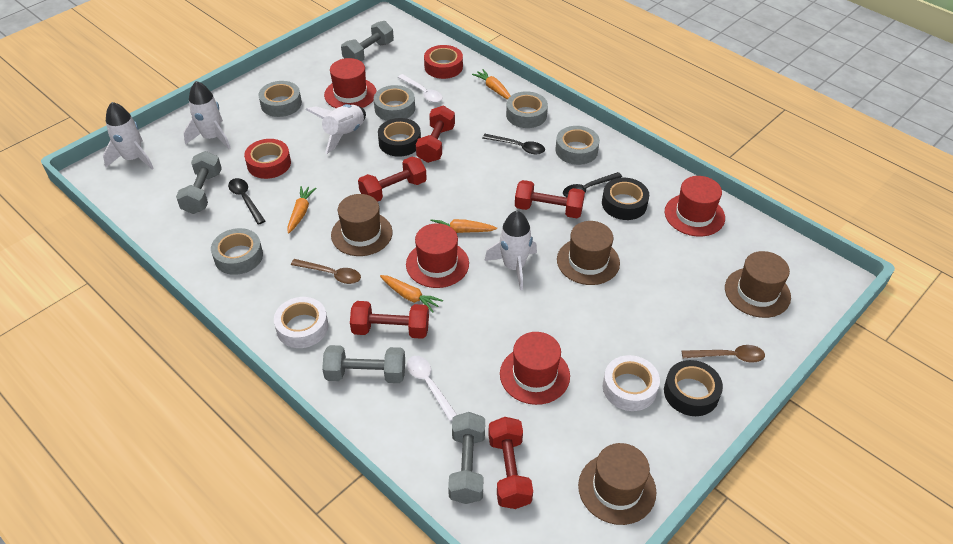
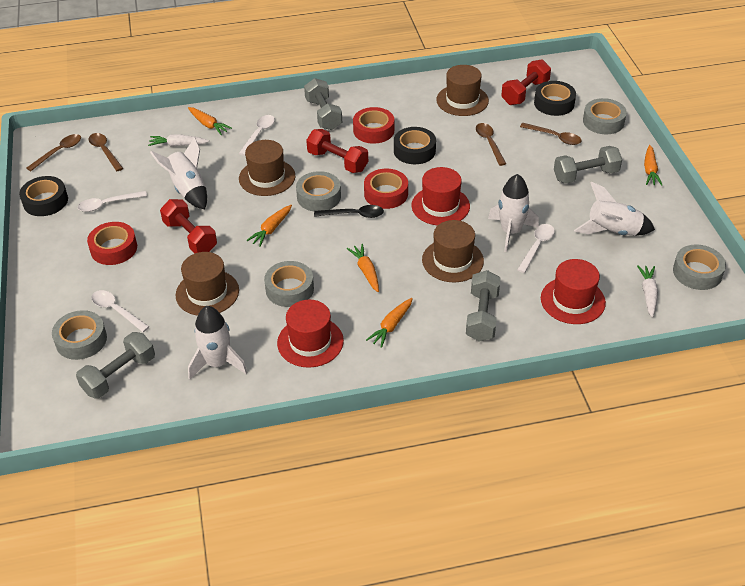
black spoon: 3 -> 1
brown spoon: 2 -> 4
orange carrot: 4 -> 5
red dumbbell: 5 -> 3
red hat: 4 -> 3
red tape: 2 -> 3
white carrot: 0 -> 2
white spoon: 2 -> 4
white tape: 2 -> 0

